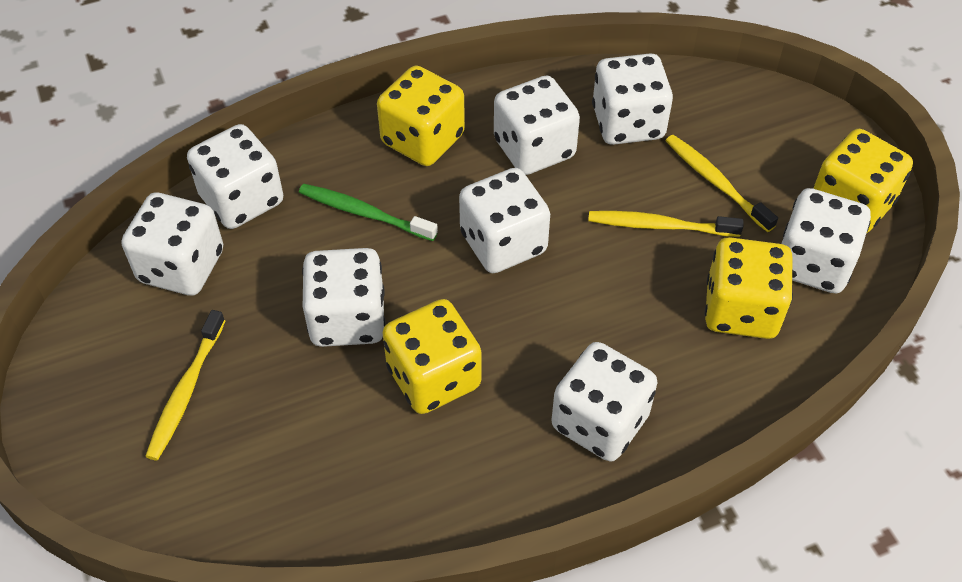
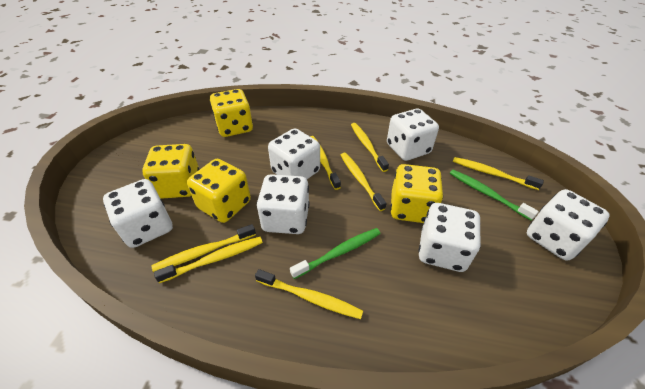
green toothbrush: 1 -> 2
white dice: 8 -> 6
yellow toothbrush: 3 -> 7

